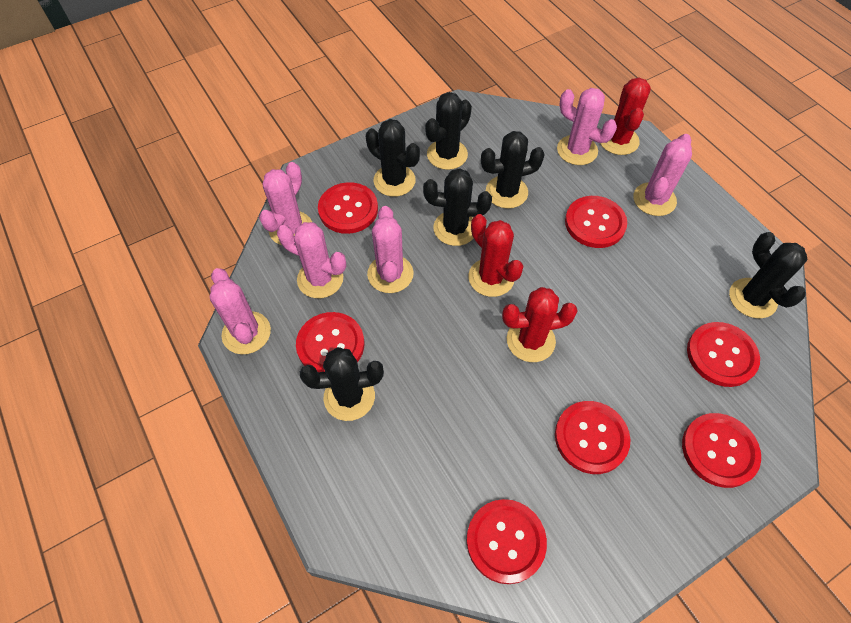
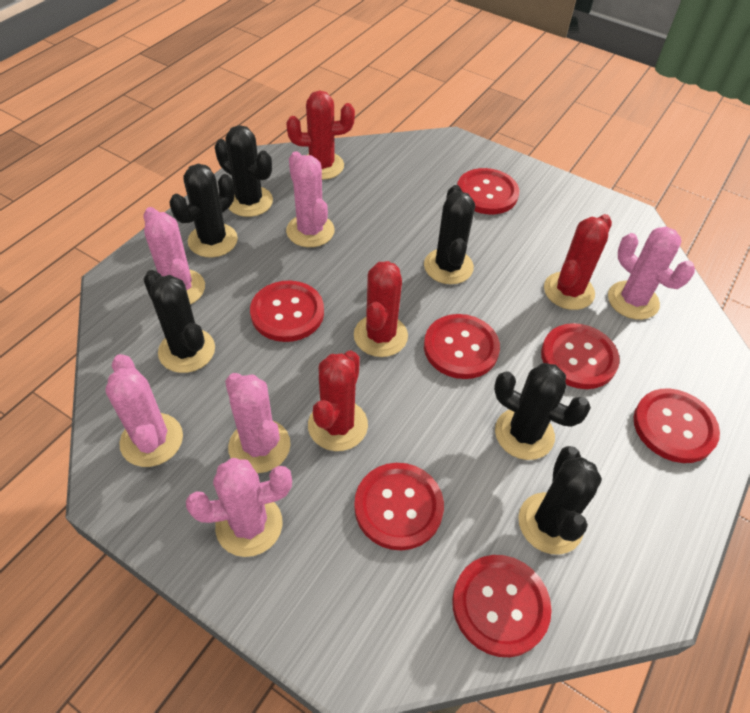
red cactus: 3 -> 4

